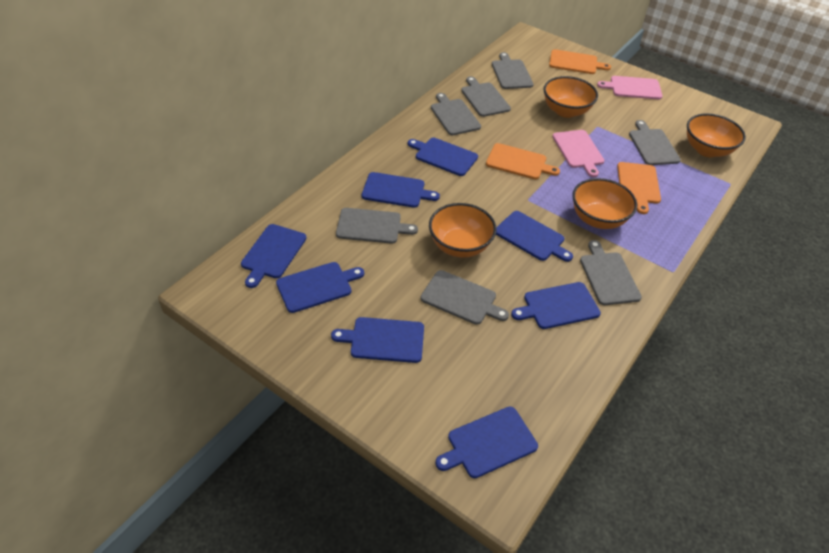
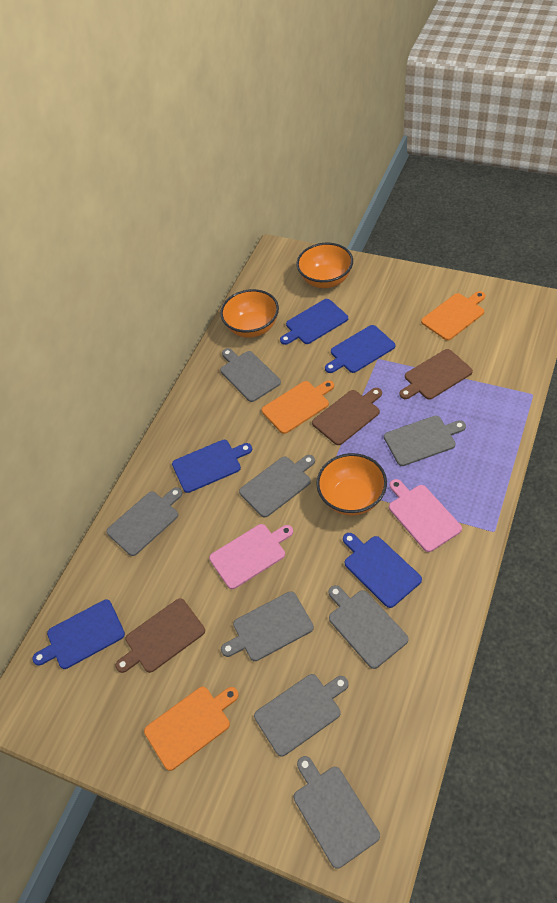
blue cutting board: 8 -> 5
brown cutting board: 0 -> 3
grey cutting board: 7 -> 8
orange bowl: 4 -> 3

